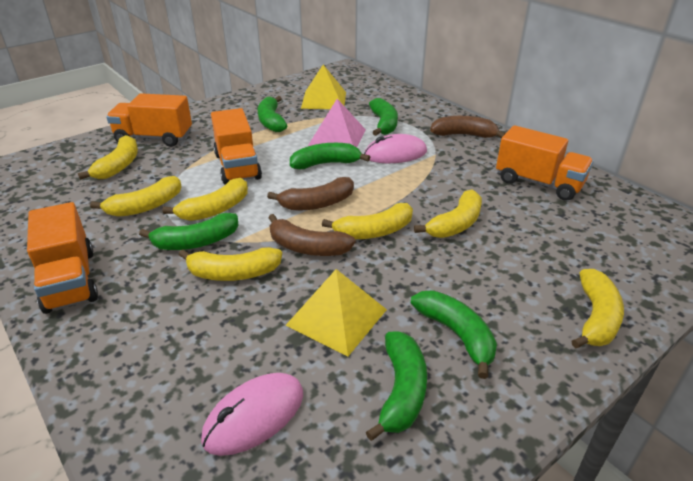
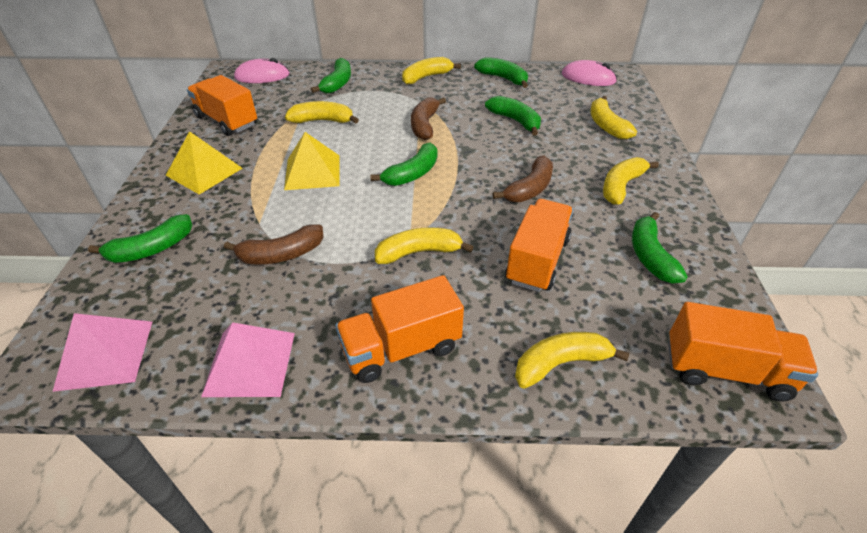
pink pyramid: 1 -> 2
yellow banana: 7 -> 6

